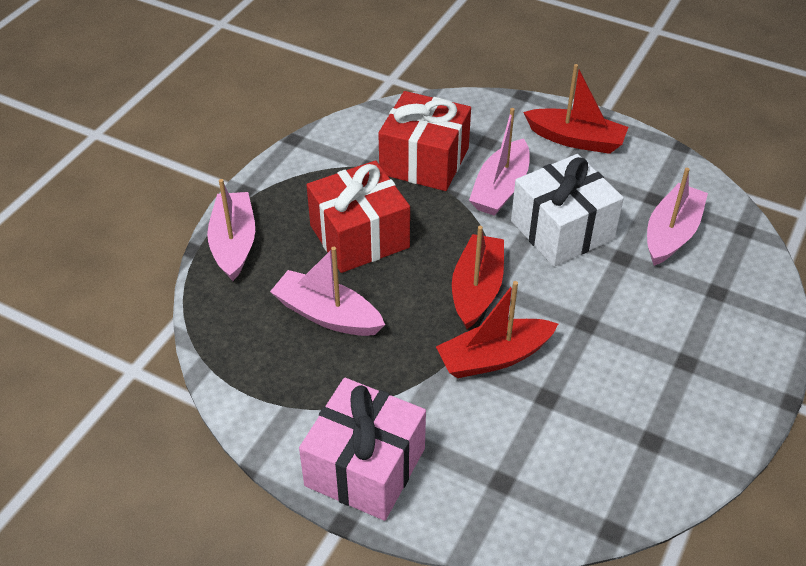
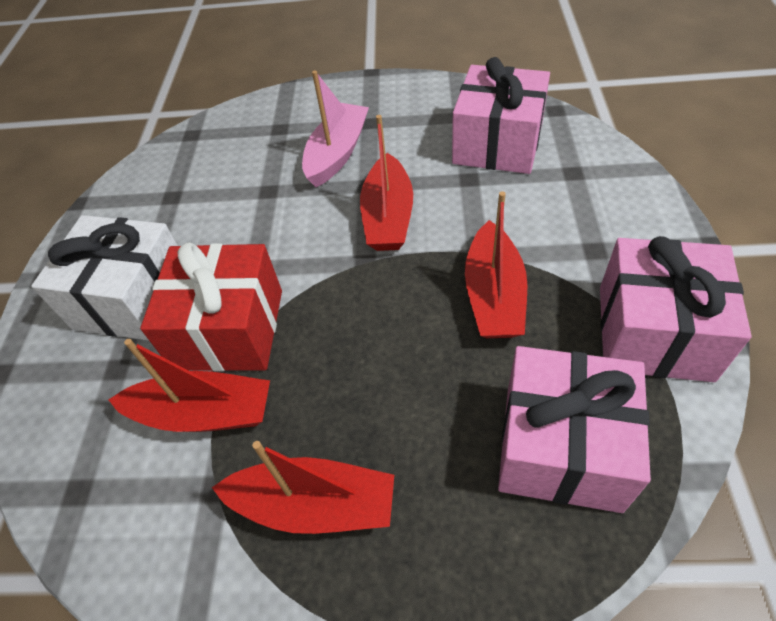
pink boat: 4 -> 1
pink gift: 1 -> 3
red boat: 3 -> 4
red gift: 2 -> 1

